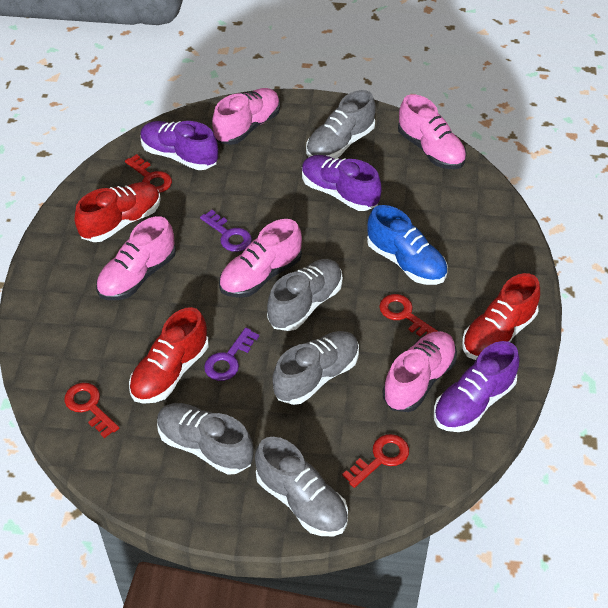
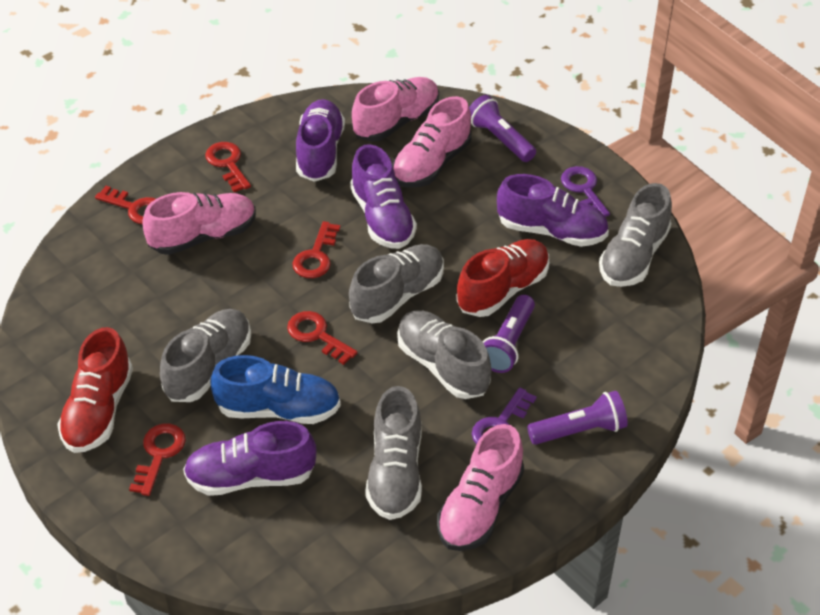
pink shoe: 5 -> 4
purple flashlight: 0 -> 3
purple shoe: 3 -> 4
red key: 4 -> 5
red shoe: 3 -> 2

